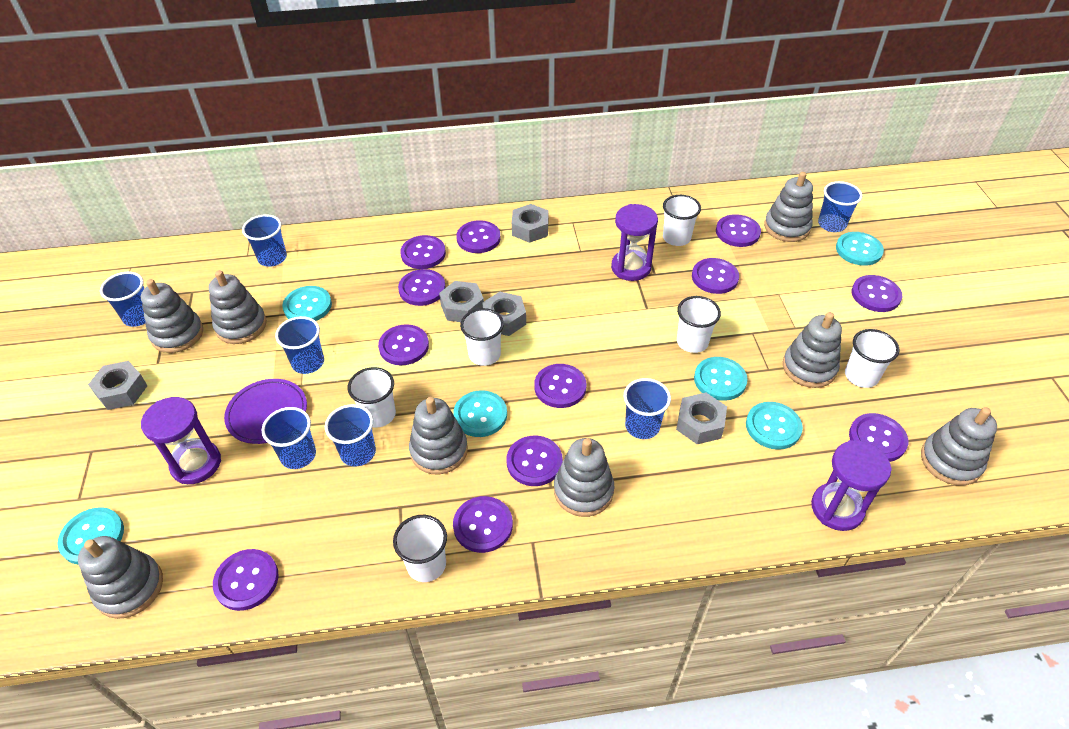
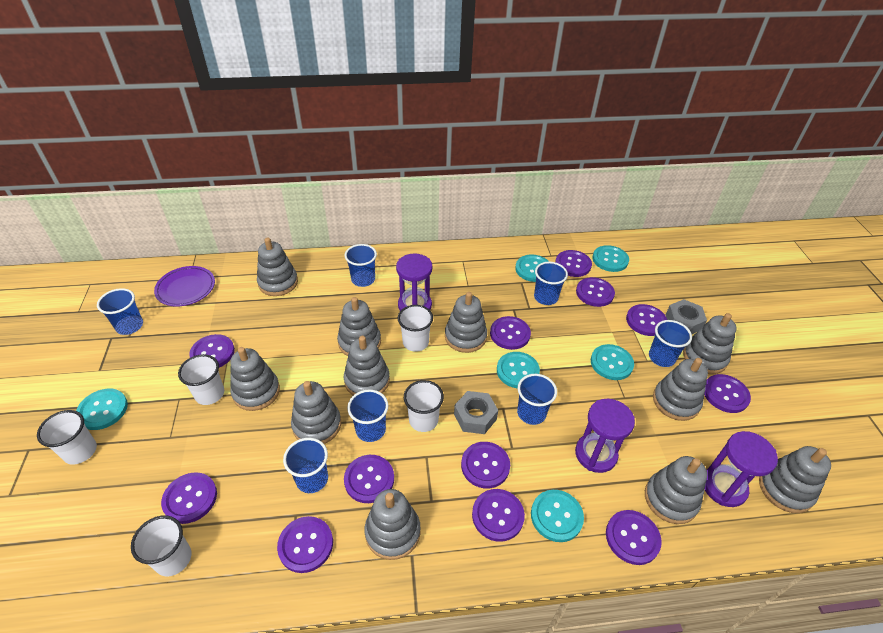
grey nut: 5 -> 2
grey stacking toy: 8 -> 11
white cup: 6 -> 5

